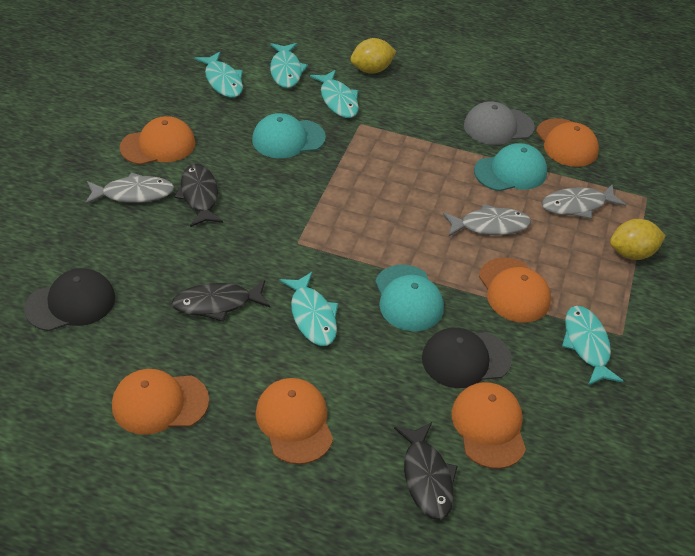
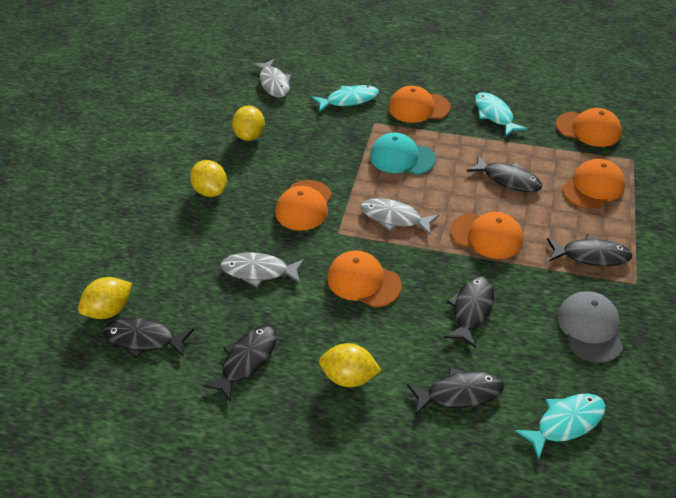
black cap: 2 -> 0
black fish: 3 -> 6
turquoise cap: 3 -> 1
turquoise fish: 5 -> 3
yellow lemon: 2 -> 4

